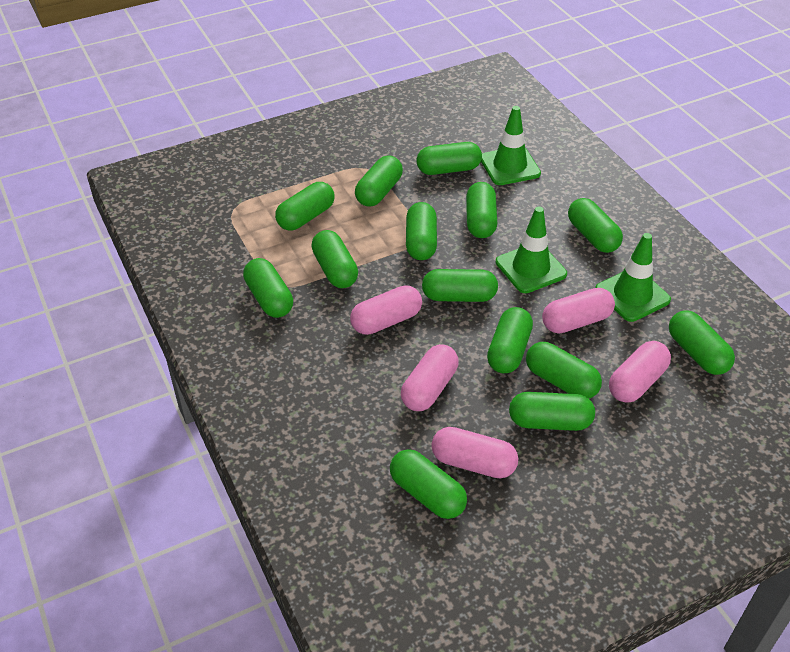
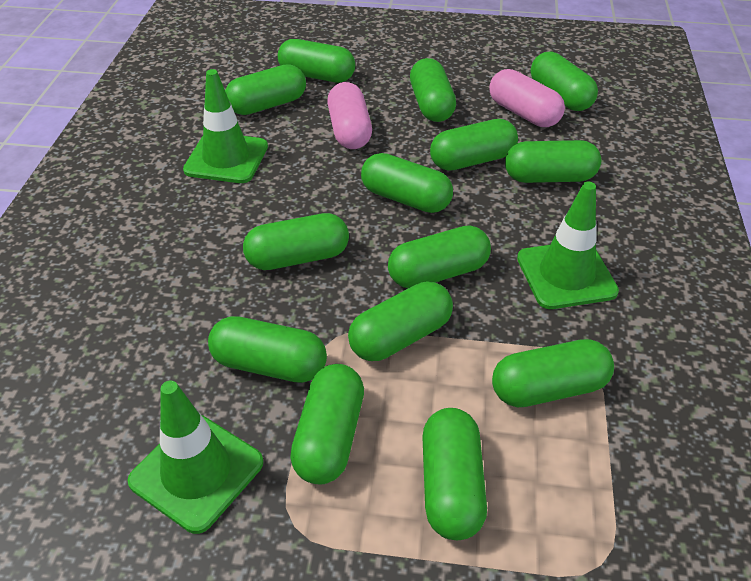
pink capsule: 5 -> 2

